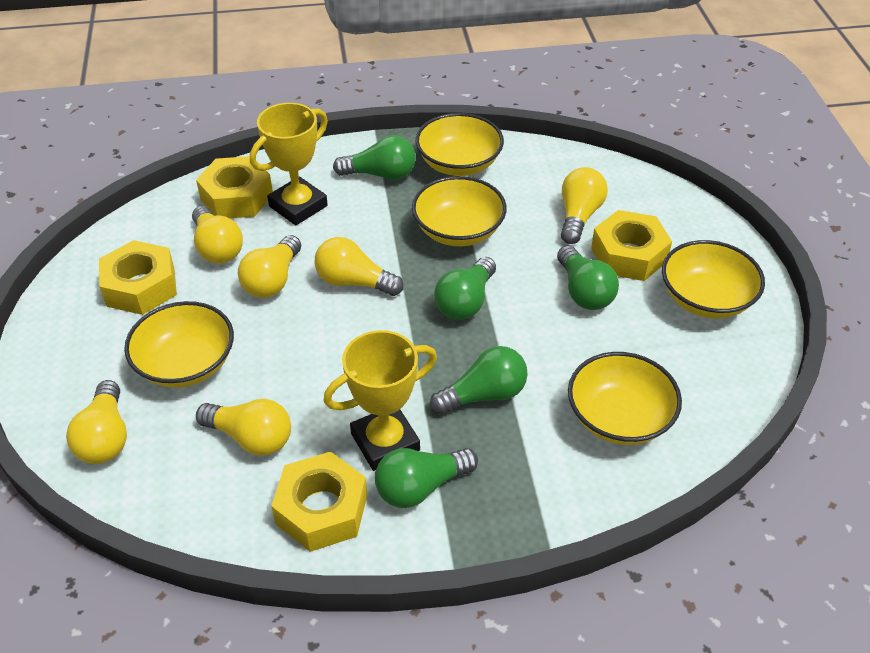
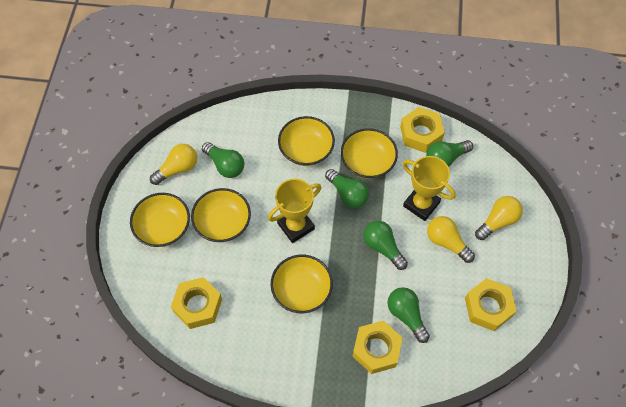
yellow light bulb: 6 -> 3

